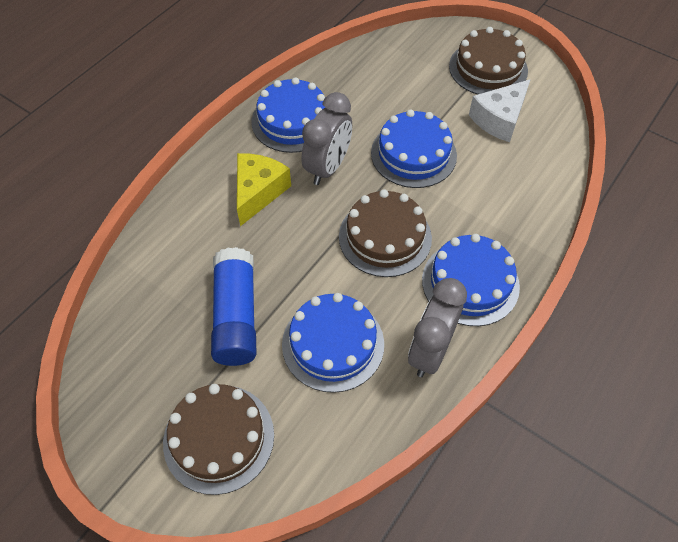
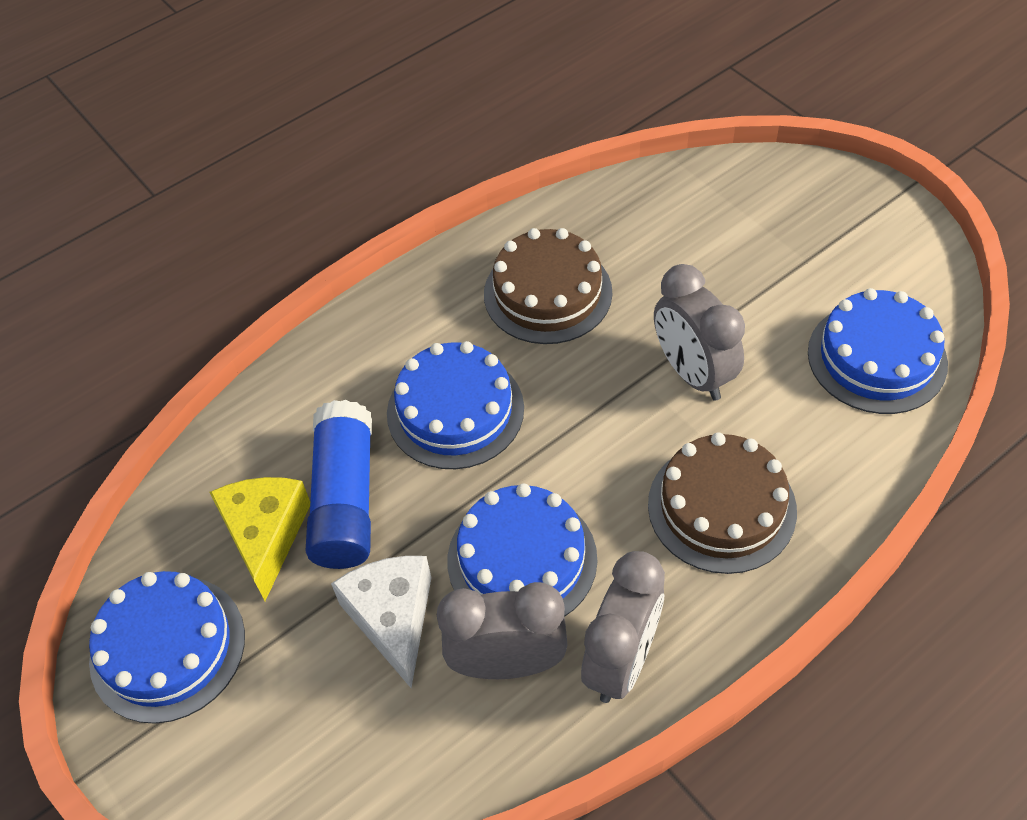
brown cake: 3 -> 2
grey clock: 2 -> 3

